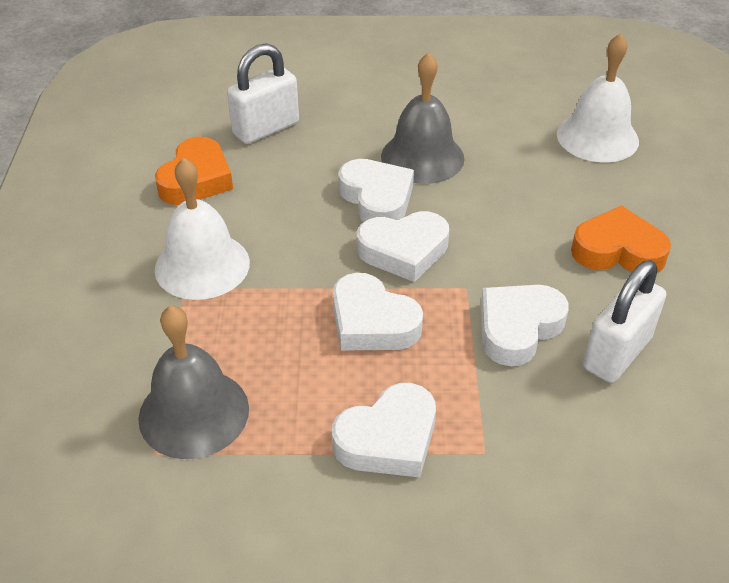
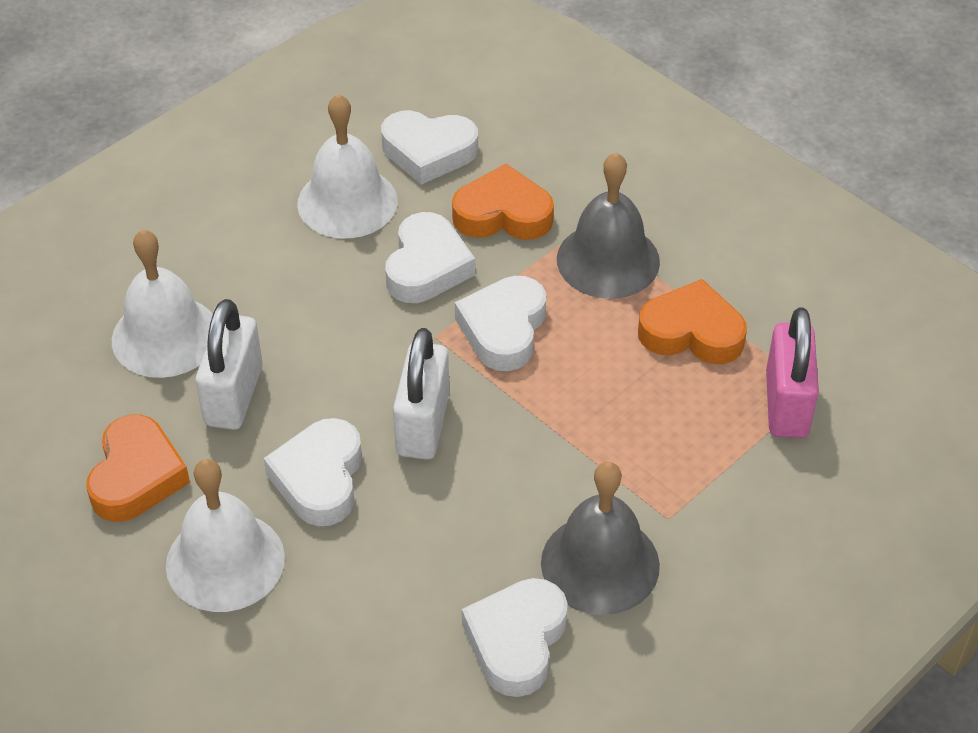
orange heart: 2 -> 3
pink padlock: 0 -> 1
white bell: 2 -> 3

